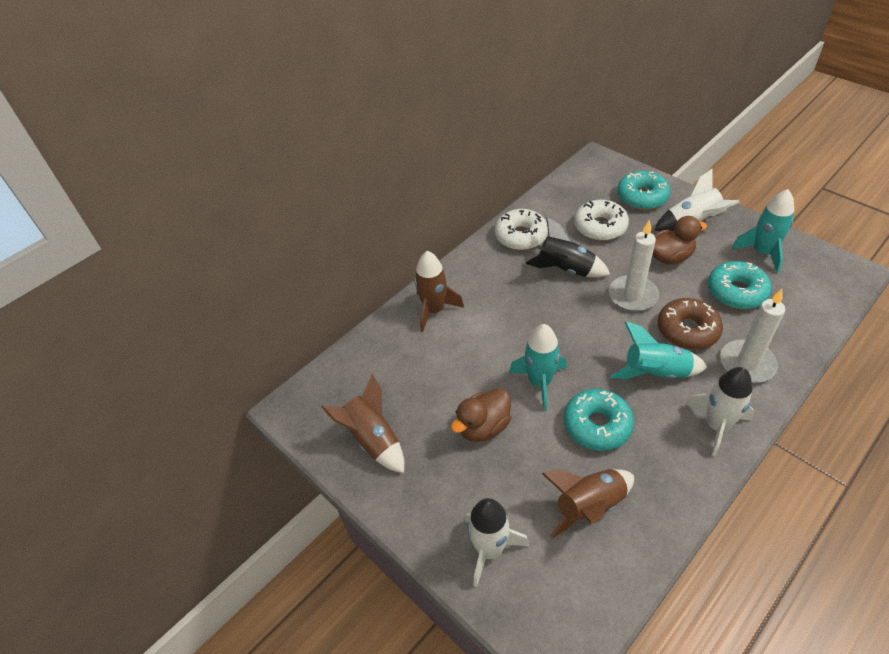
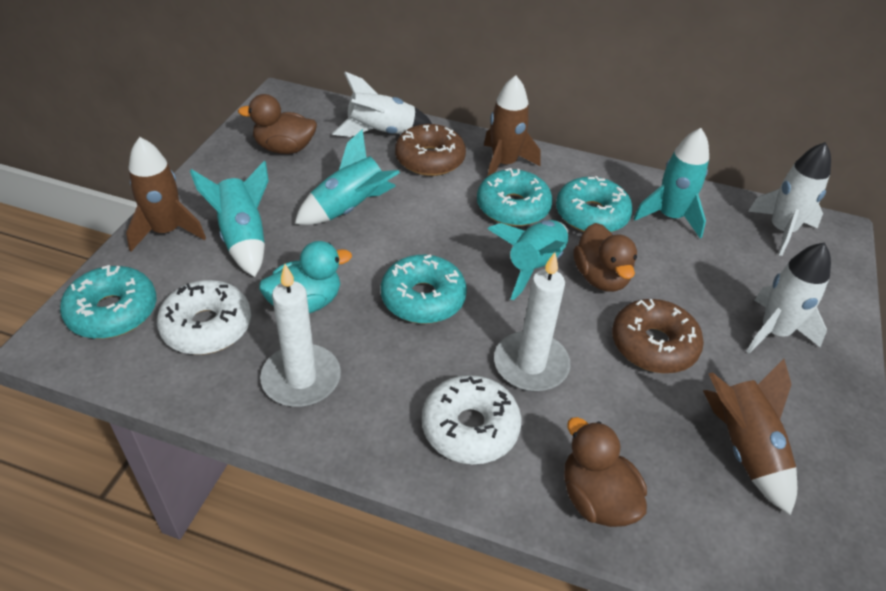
black rocket: 1 -> 0
brown donut: 1 -> 2
brown duck: 2 -> 3
turquoise donut: 3 -> 4
turquoise duck: 0 -> 1
turquoise rocket: 3 -> 4

